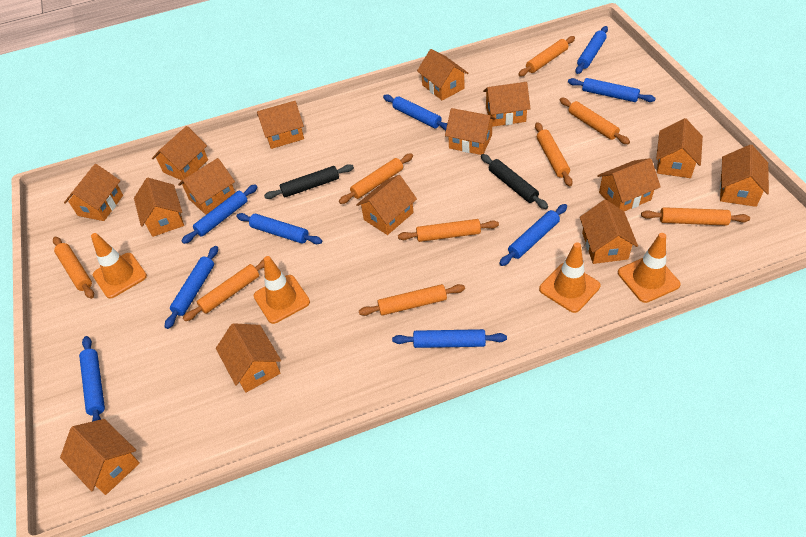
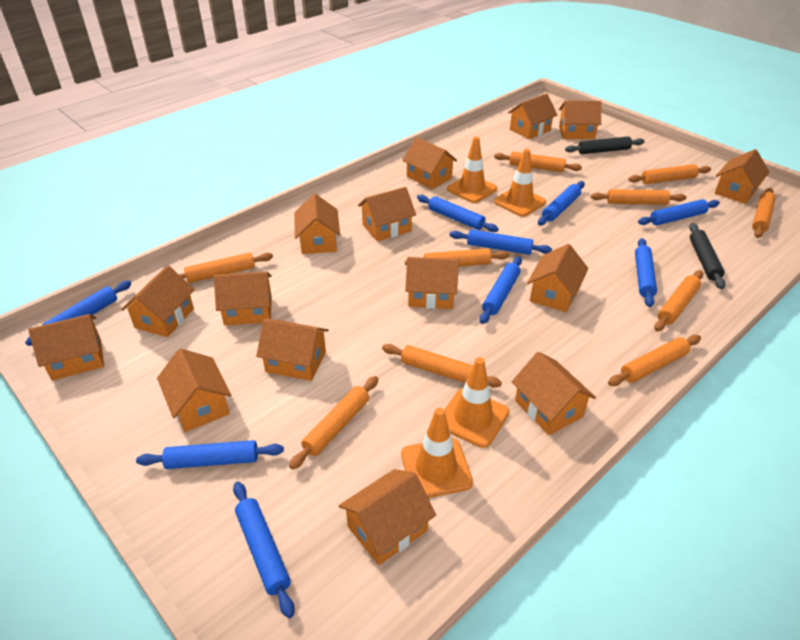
orange rolling pin: 9 -> 10

